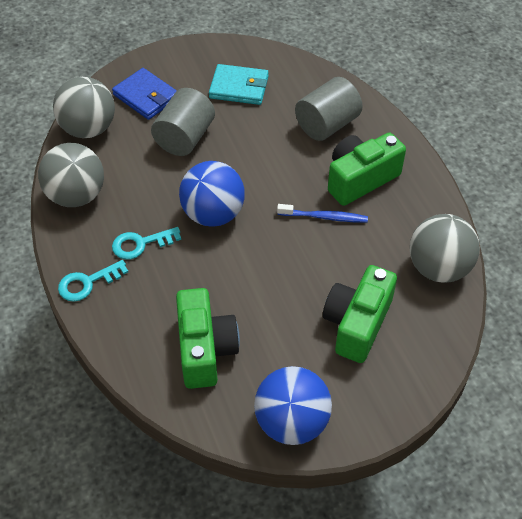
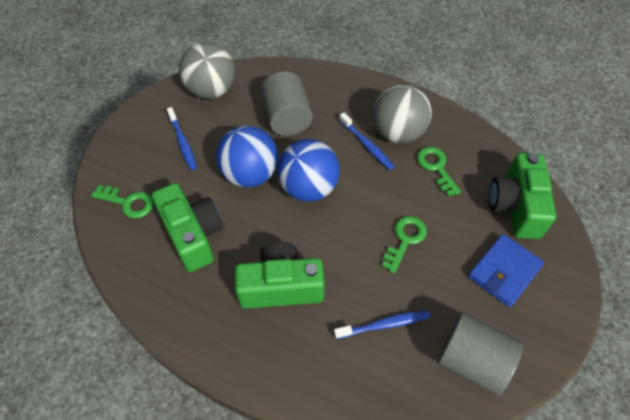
blue toothbrush: 1 -> 3
green key: 0 -> 3
grey ball: 3 -> 2
turquoise key: 2 -> 0
turquoise wallet: 1 -> 0

